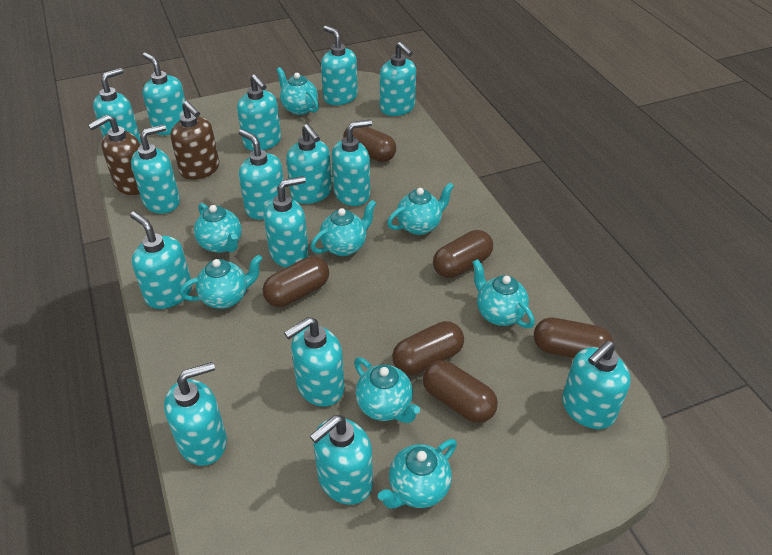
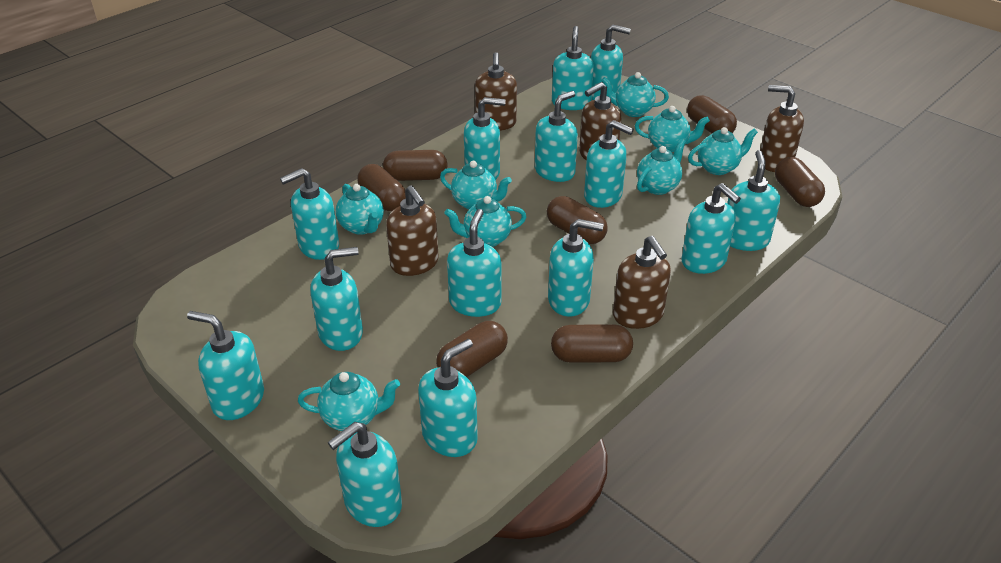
brown capsule: 6 -> 7
brown soap dispenser: 2 -> 5
turquoise soap dispenser: 15 -> 14

